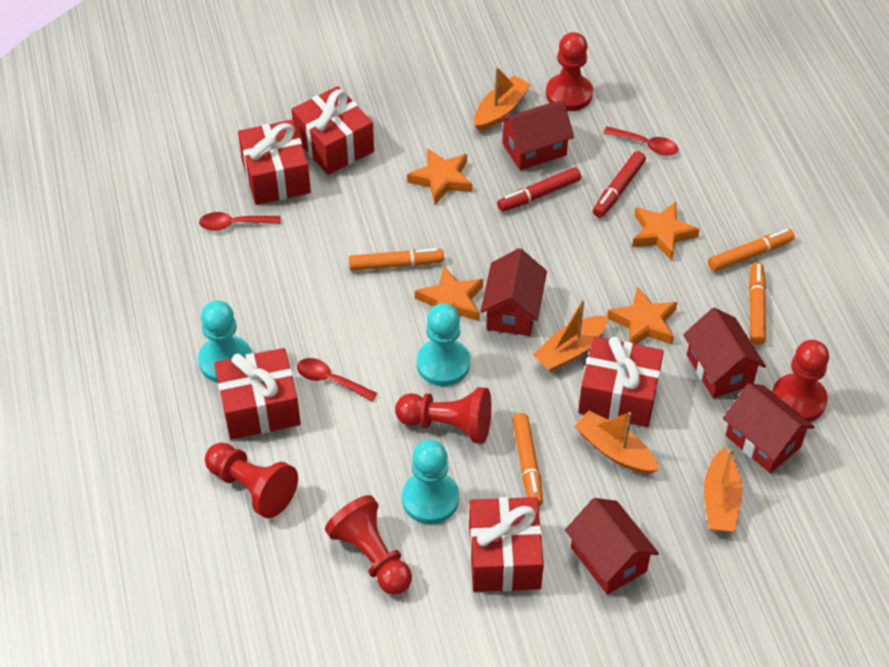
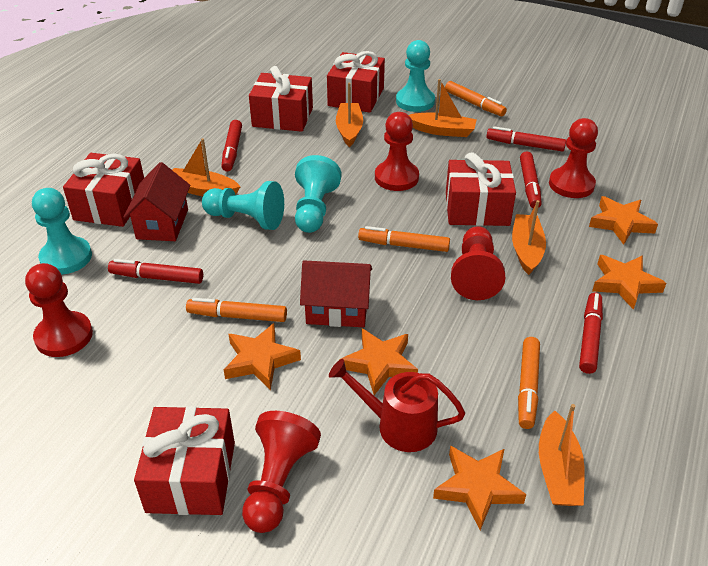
orange boat: 4 -> 5
orange star: 4 -> 5
red house: 5 -> 2
red marker: 2 -> 5
red spoon: 3 -> 0
red watering can: 0 -> 1
turquoise pawn: 3 -> 4

